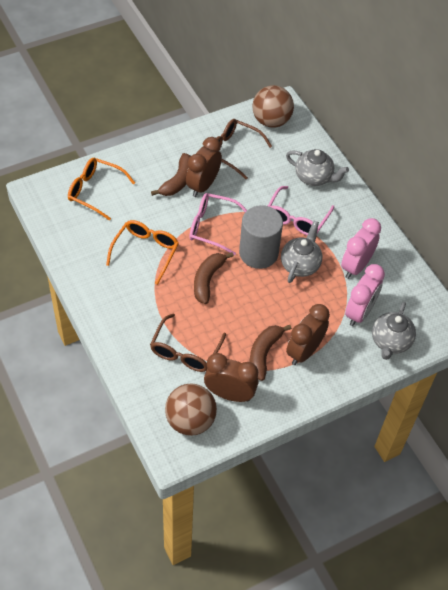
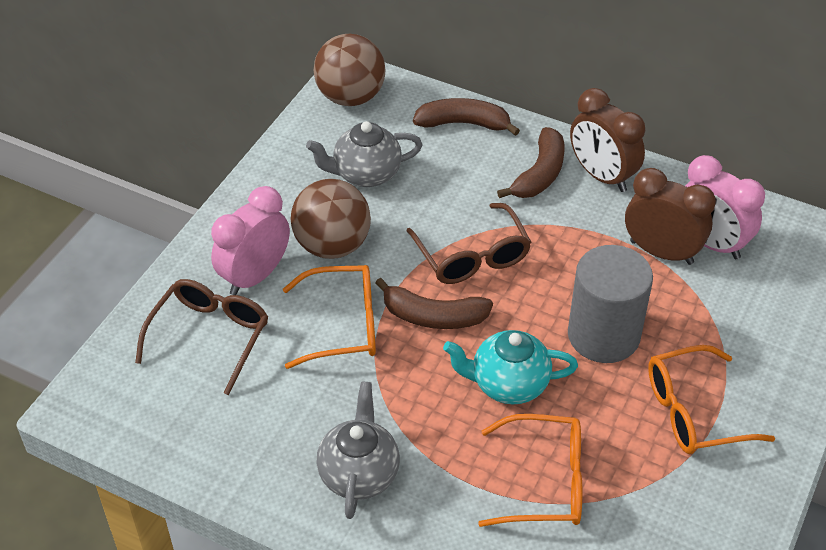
brown clock: 3 -> 2
grey teapot: 3 -> 2
orange glasses: 2 -> 3
pink glasses: 2 -> 0
turquoise teapot: 0 -> 1

